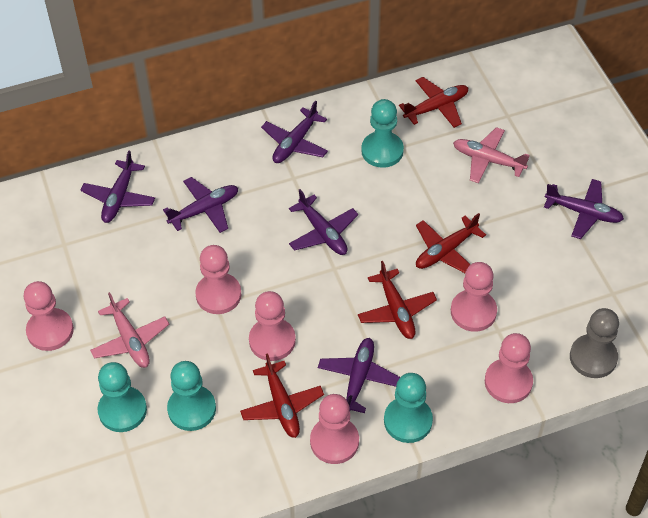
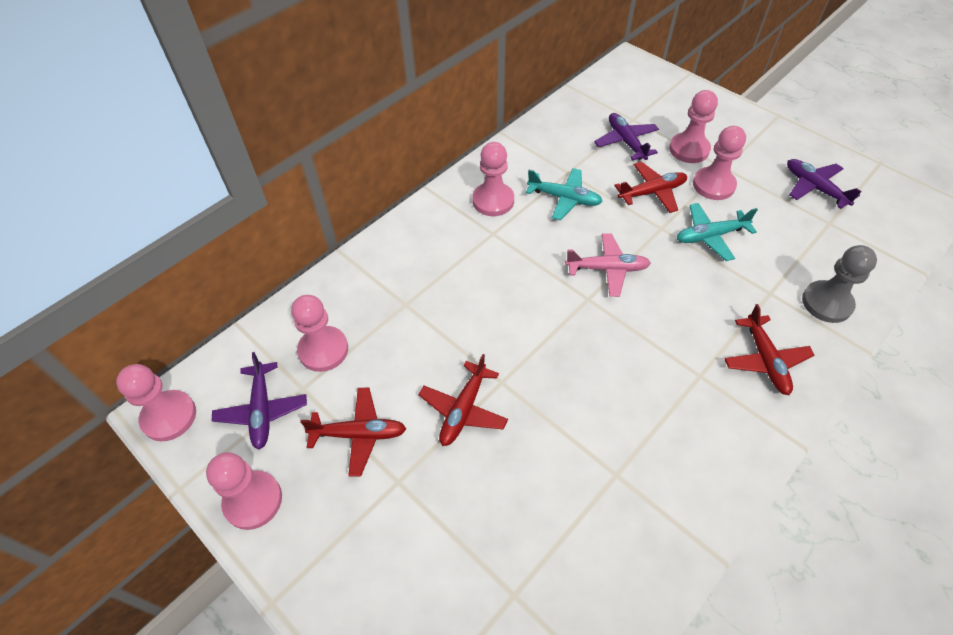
pink plane: 2 -> 1
purple plane: 6 -> 3
turquoise pawn: 4 -> 0
turquoise plane: 0 -> 2

